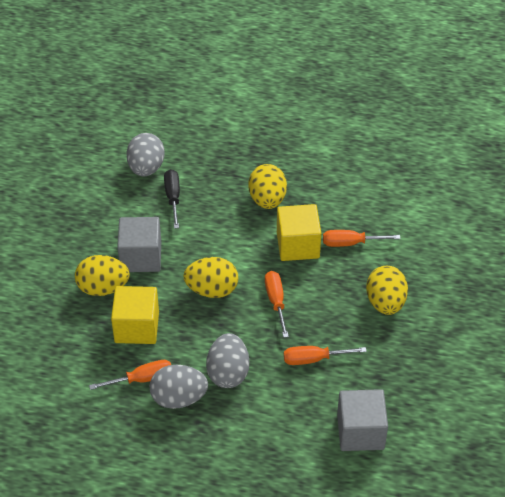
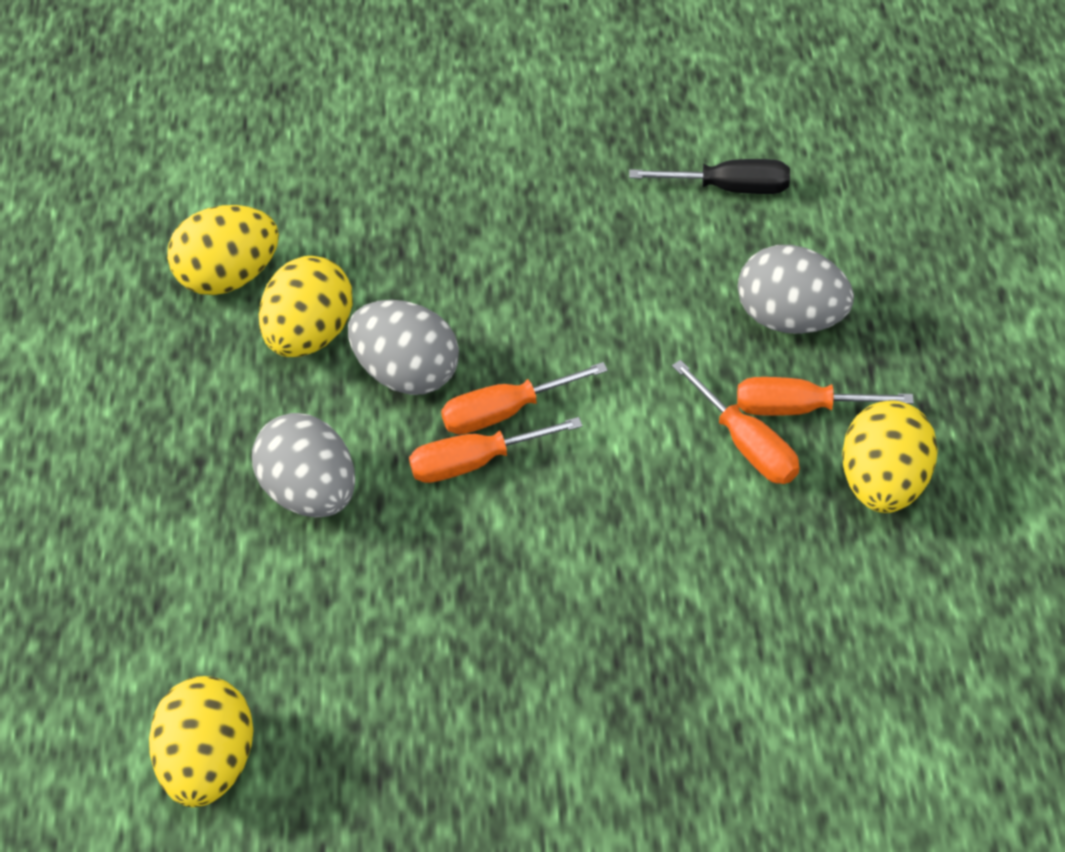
grey cube: 2 -> 0
yellow cube: 2 -> 0

